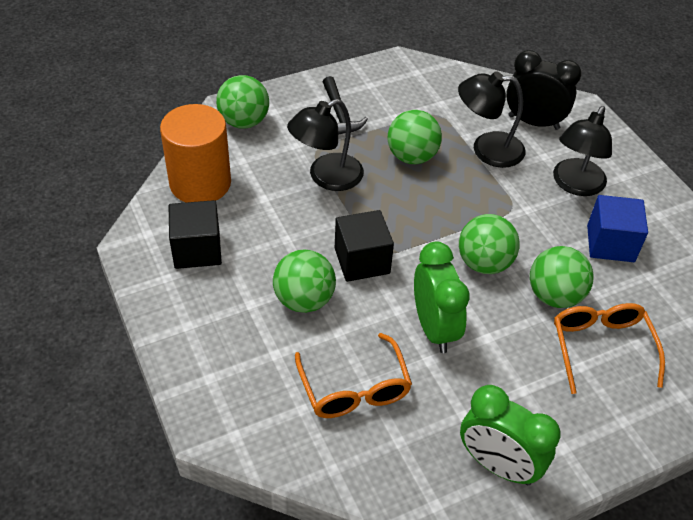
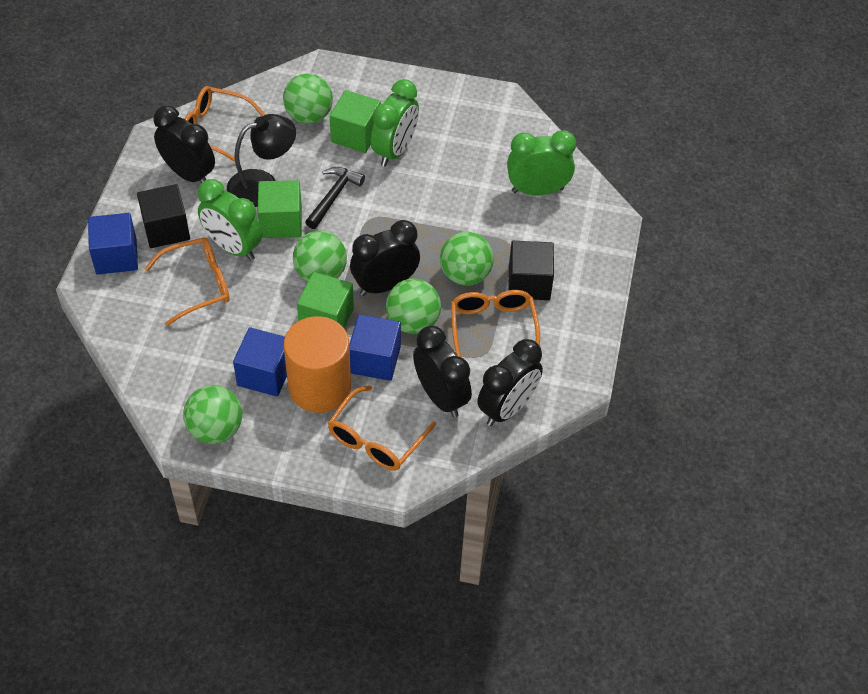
black clock: 1 -> 4
black lamp: 3 -> 1
blue cube: 1 -> 3
green clock: 2 -> 3
green cube: 0 -> 3
orange glasses: 2 -> 4

